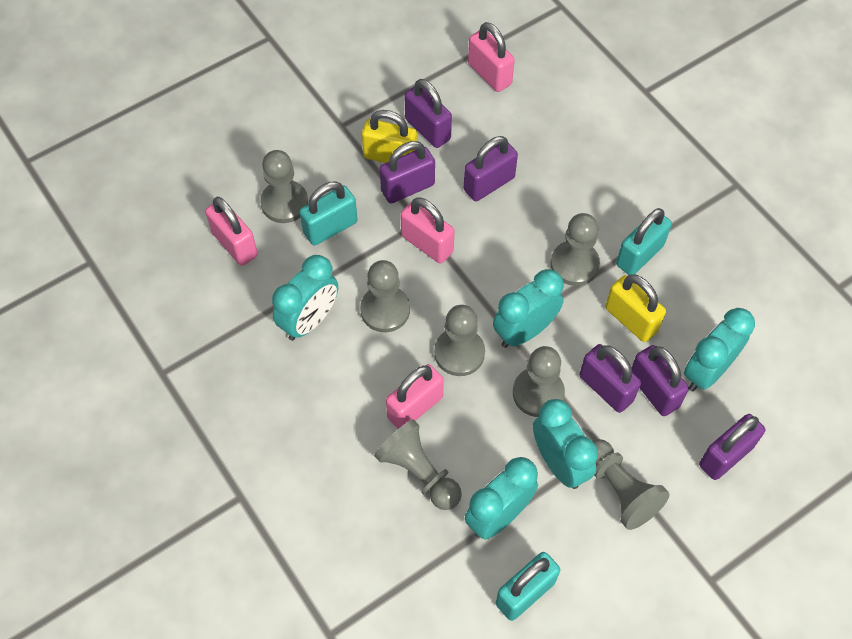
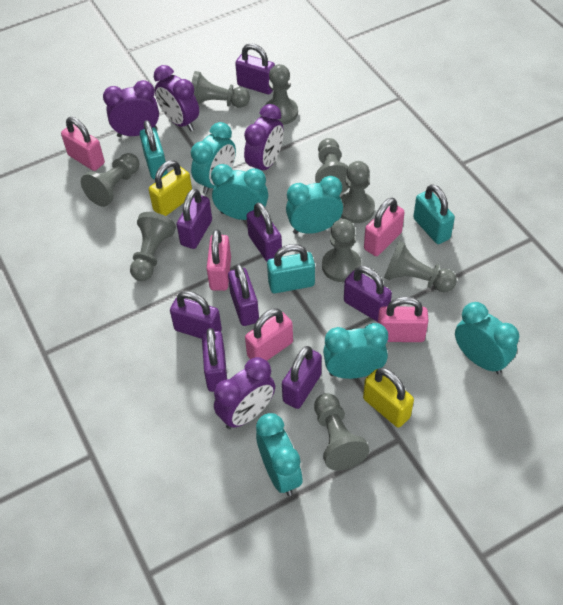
grey pawn: 7 -> 9
pink padlock: 4 -> 5
purple clock: 0 -> 4
purple padlock: 6 -> 8
turquoise clock: 5 -> 6

